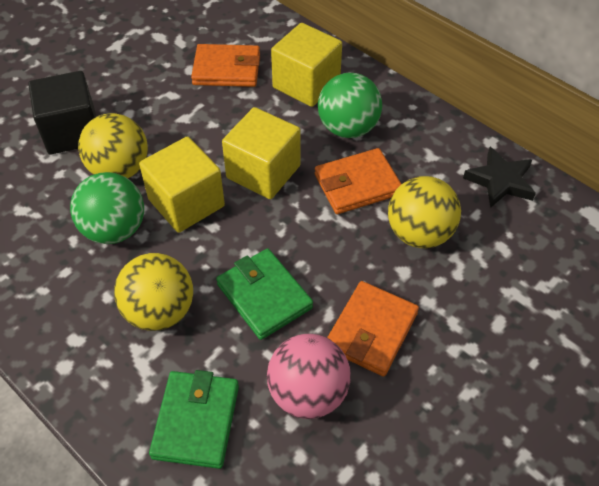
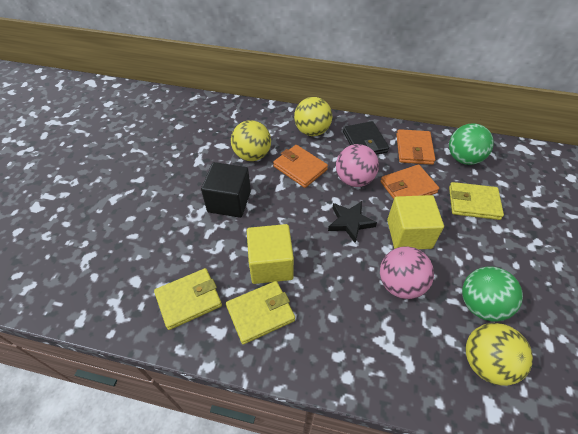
black wallet: 0 -> 1
green wallet: 2 -> 0
pink ball: 1 -> 2
yellow cube: 3 -> 2
yellow wallet: 0 -> 3

